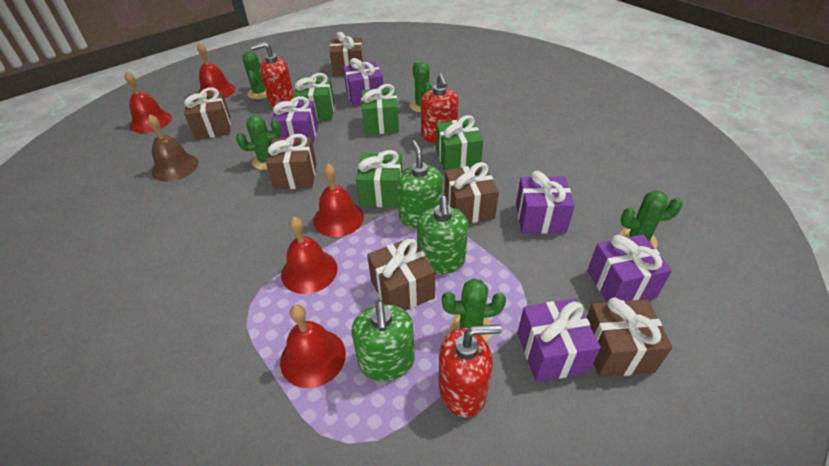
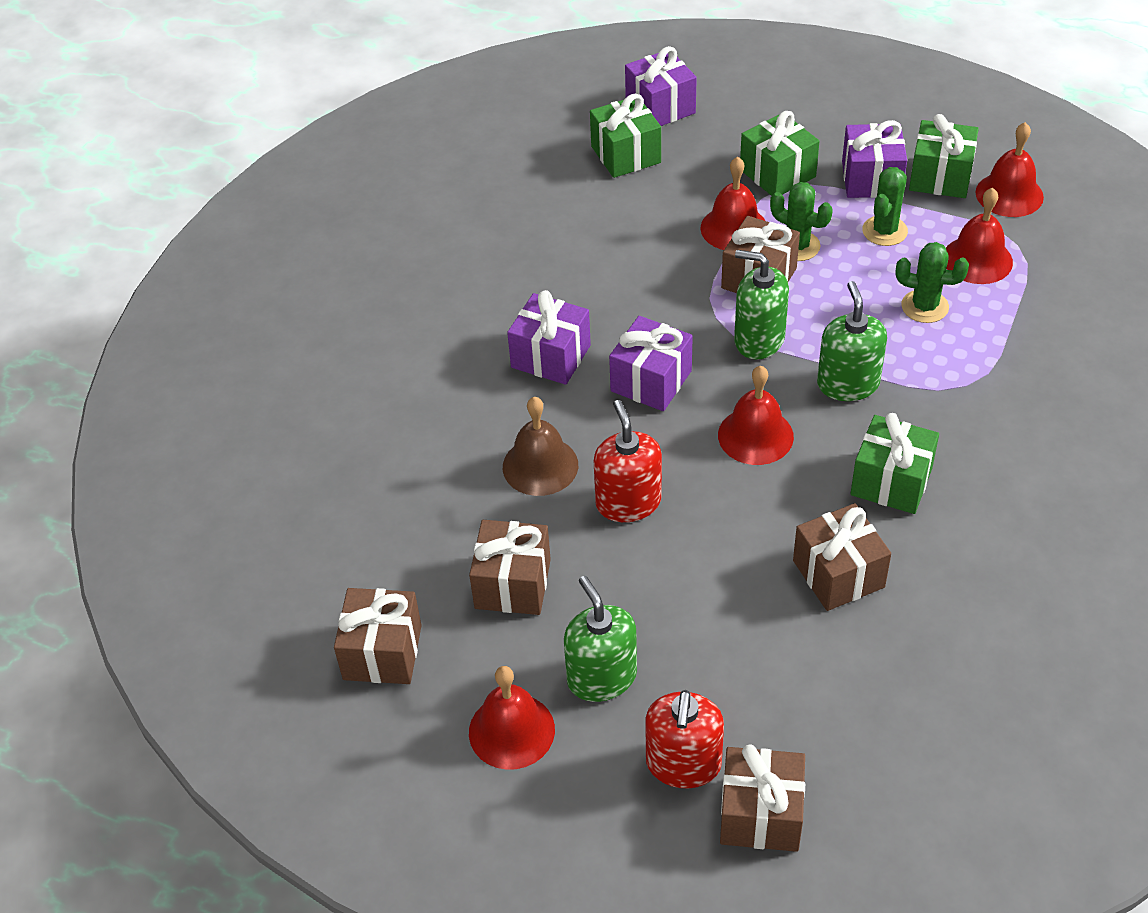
brown gift: 6 -> 5
green cactus: 5 -> 3
purple gift: 5 -> 4
red soap dispenser: 3 -> 2

